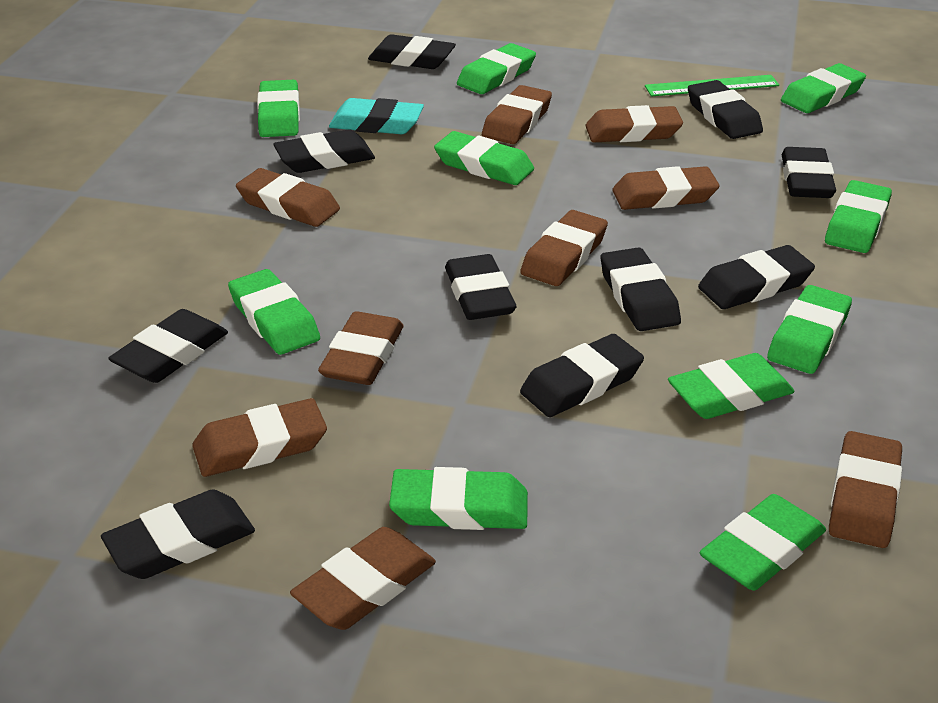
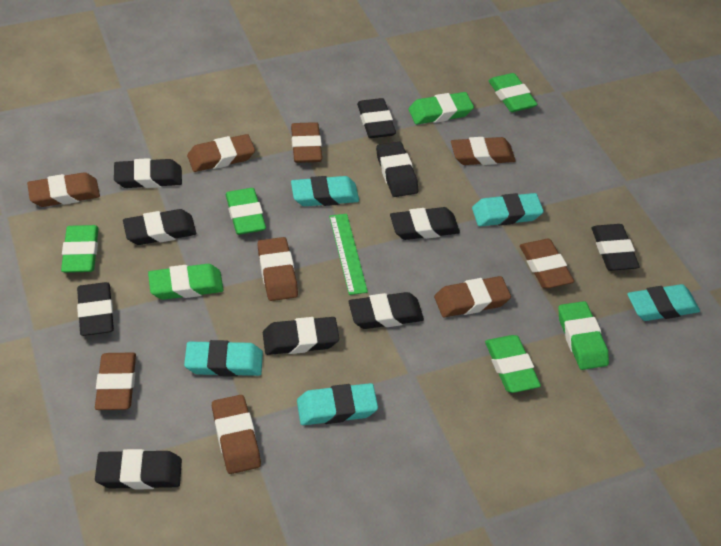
green eraser: 10 -> 7
turquoise eraser: 1 -> 5

